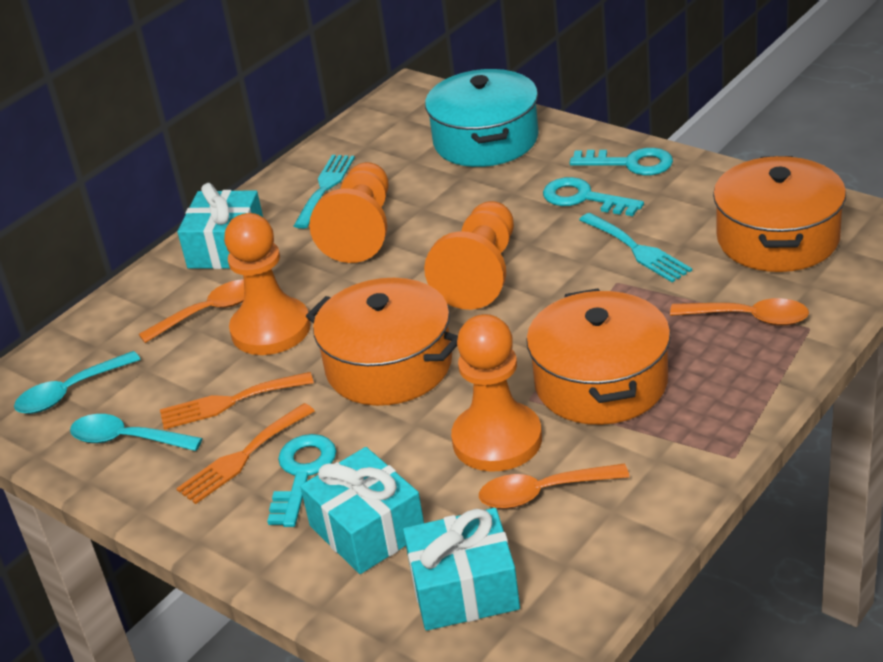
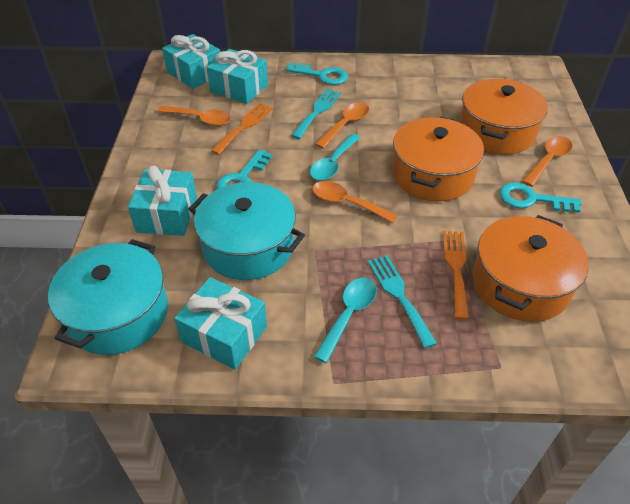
orange pawn: 4 -> 0
orange spoon: 3 -> 4
turquoise gift: 3 -> 4
turquoise pot: 1 -> 2

